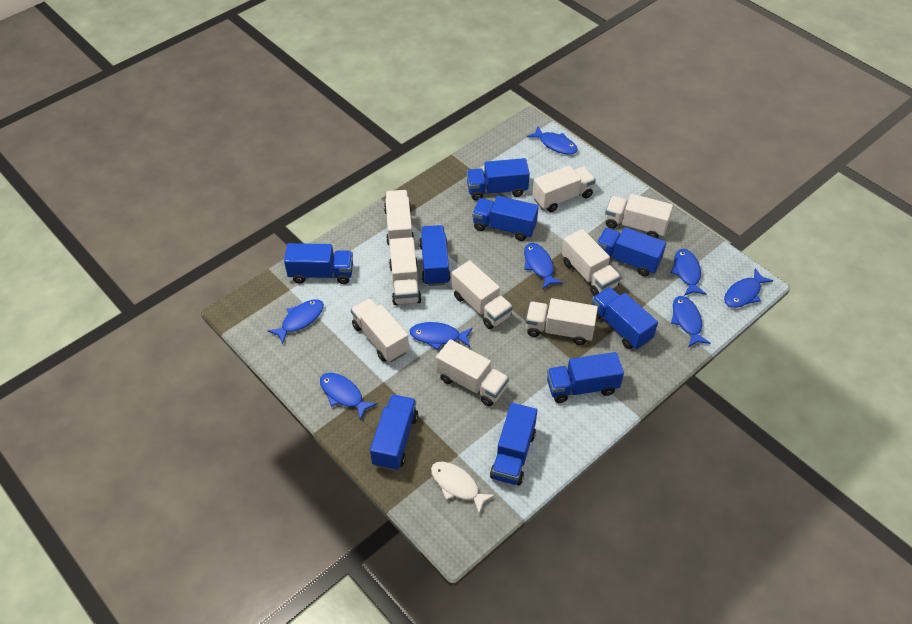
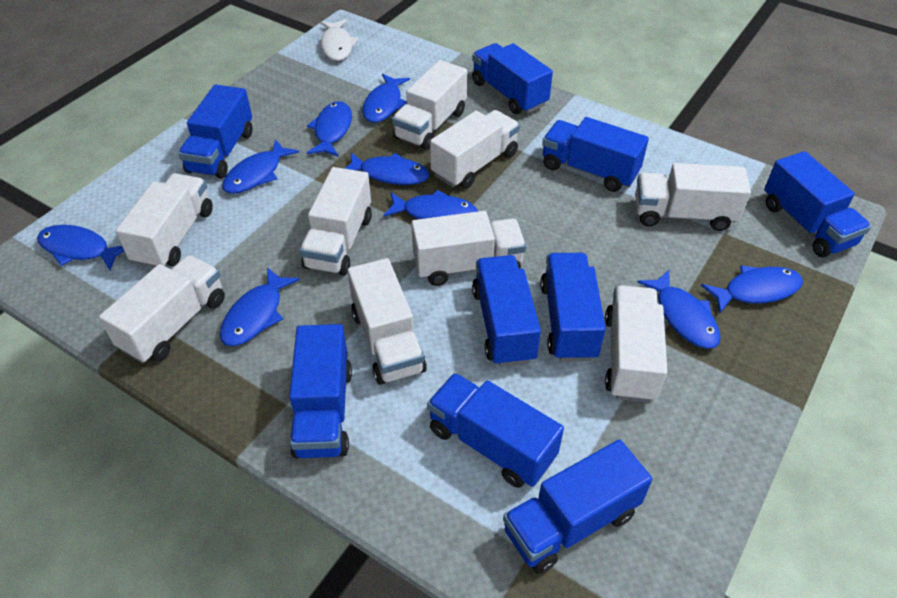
blue fish: 8 -> 9

